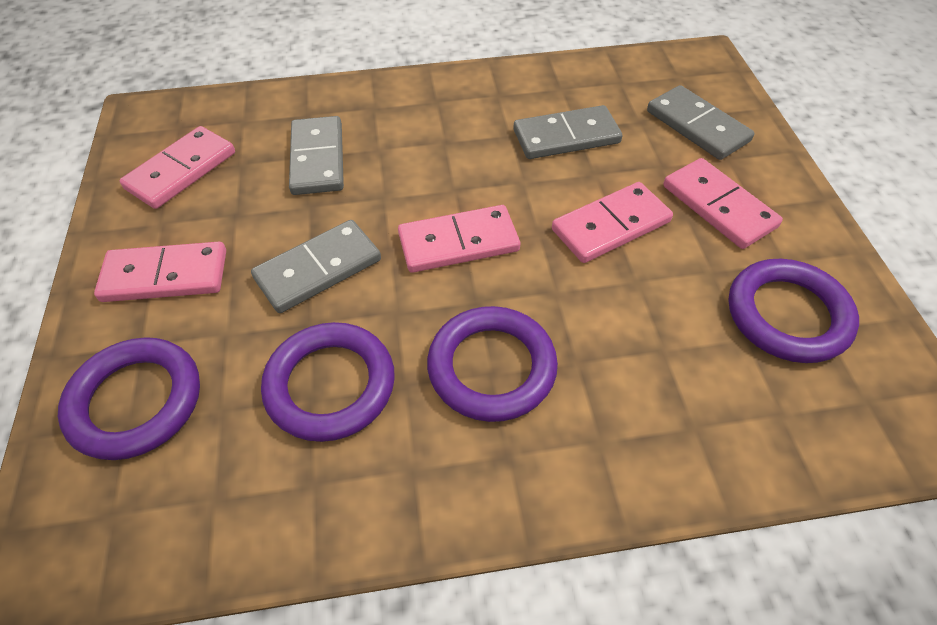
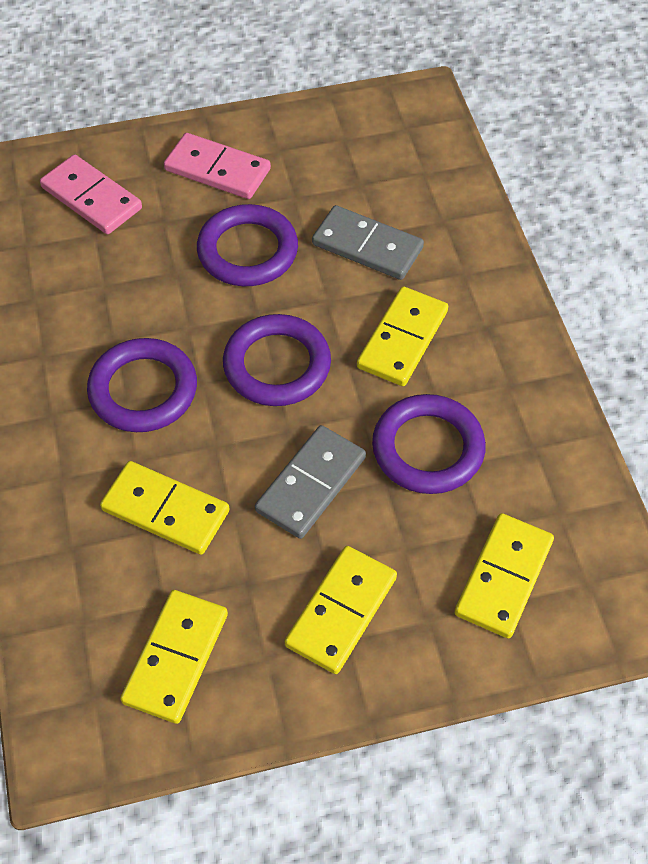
grey domino: 4 -> 2
pink domino: 5 -> 2
yellow domino: 0 -> 5

